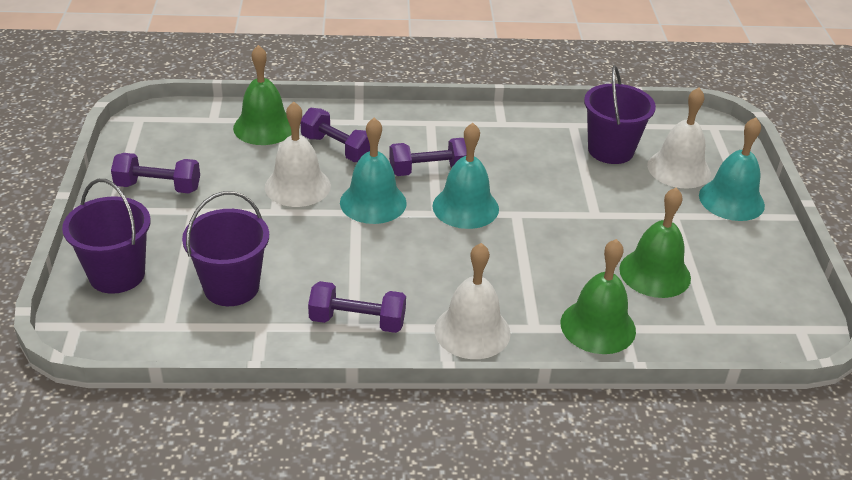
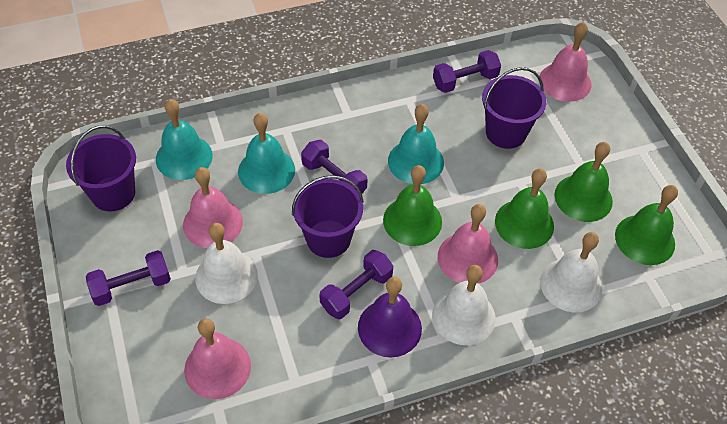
green bell: 3 -> 4
pink bell: 0 -> 4
purple bell: 0 -> 1

